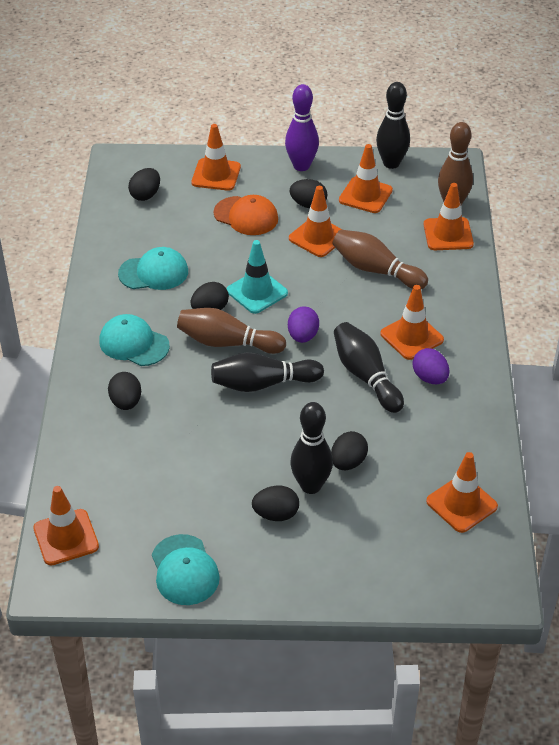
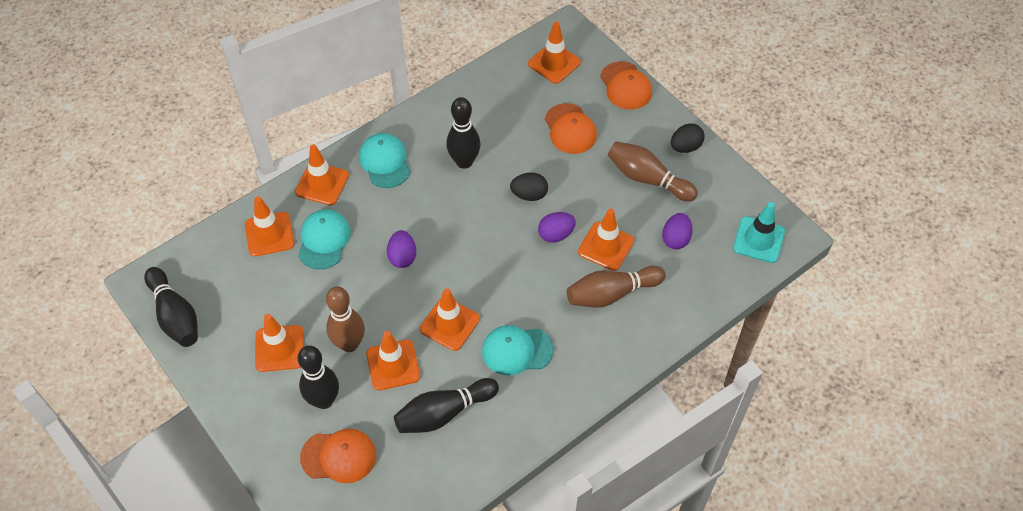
black egg: 6 -> 2
orange cap: 1 -> 3
purple bowling pin: 1 -> 0
purple egg: 2 -> 3

